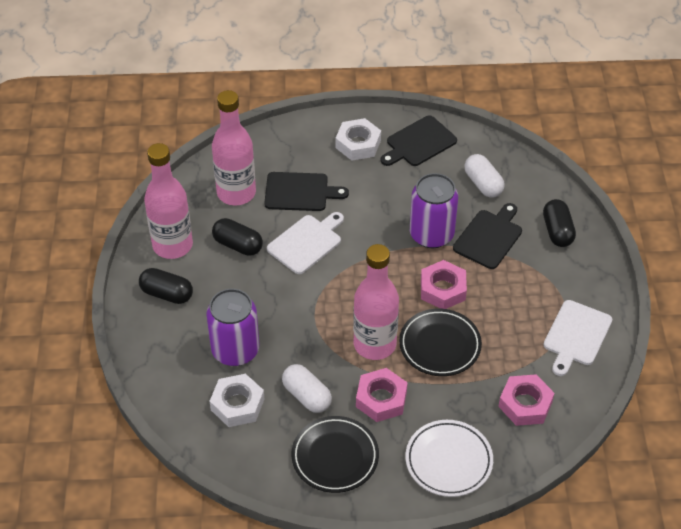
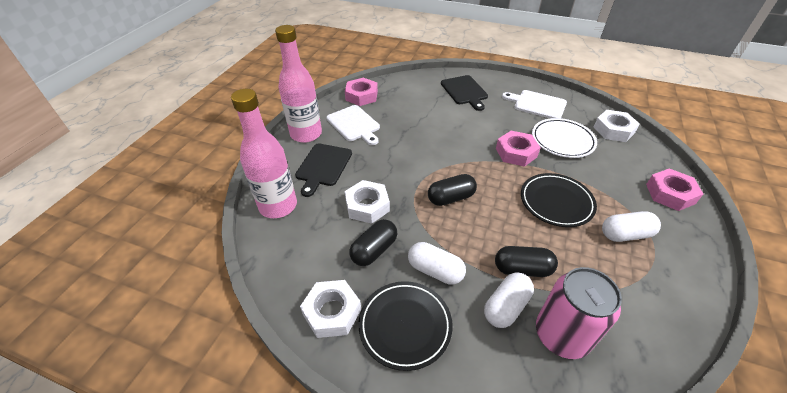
black cutting board: 3 -> 2
pink bottle: 3 -> 2
pink can: 0 -> 1
purple can: 2 -> 0
white capsule: 2 -> 3
white nut: 2 -> 3

